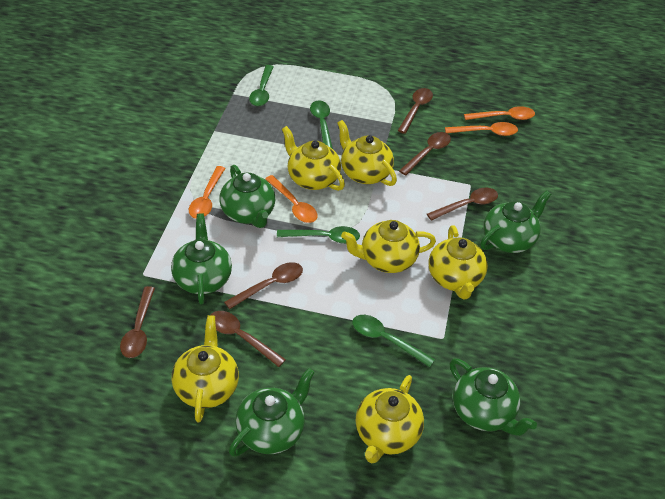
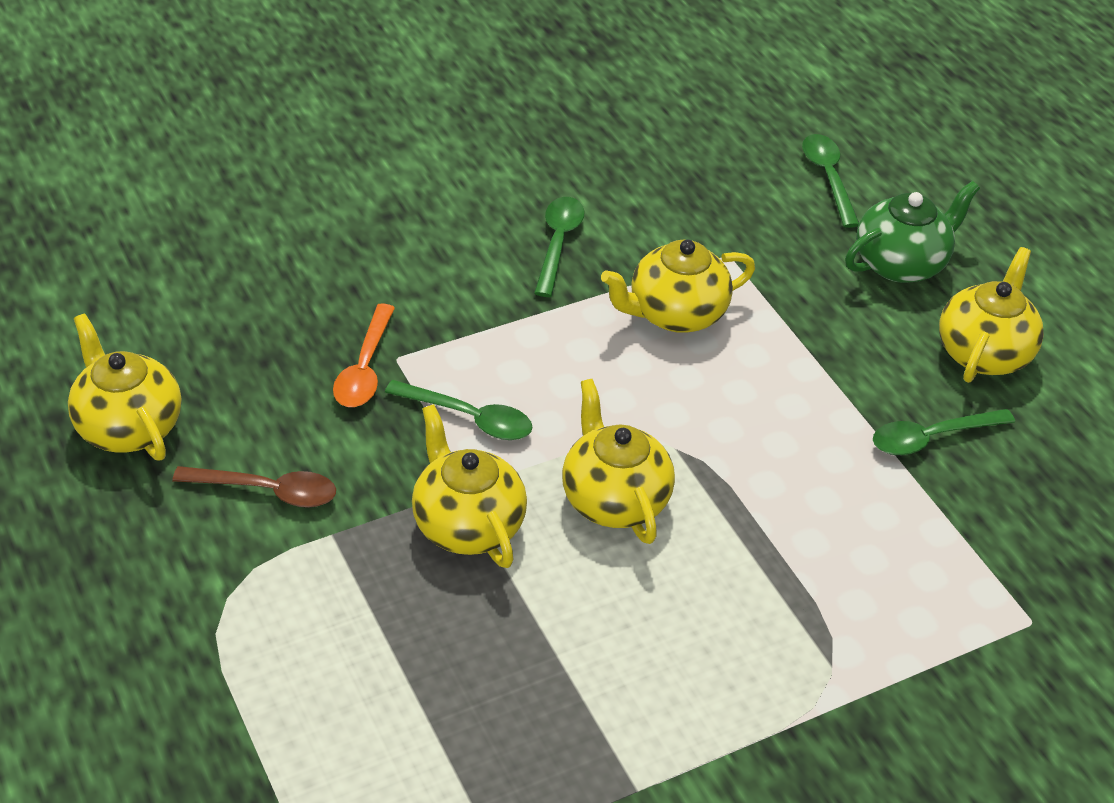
brown spoon: 6 -> 1
green teapot: 5 -> 1
orange spoon: 4 -> 1
yellow teapot: 6 -> 5

